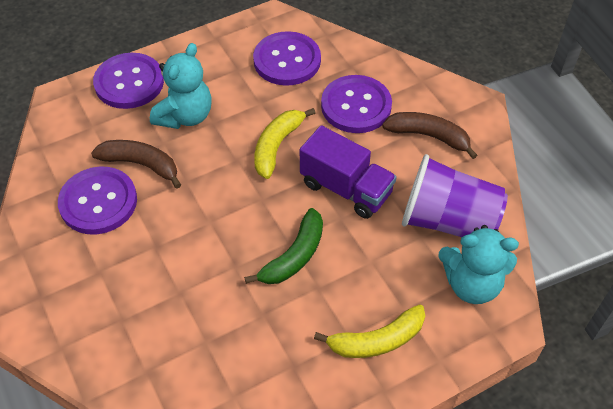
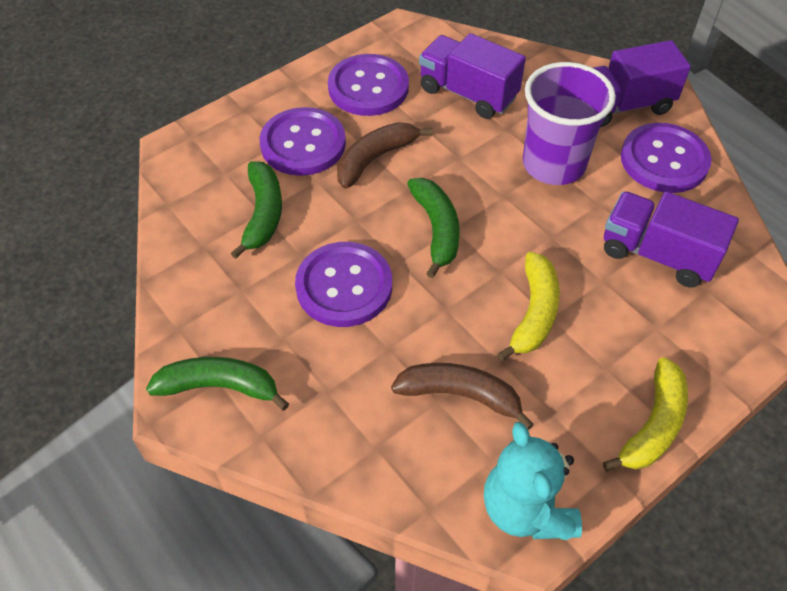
green banana: 1 -> 3
purple truck: 1 -> 3
turquoise teddy bear: 2 -> 1

